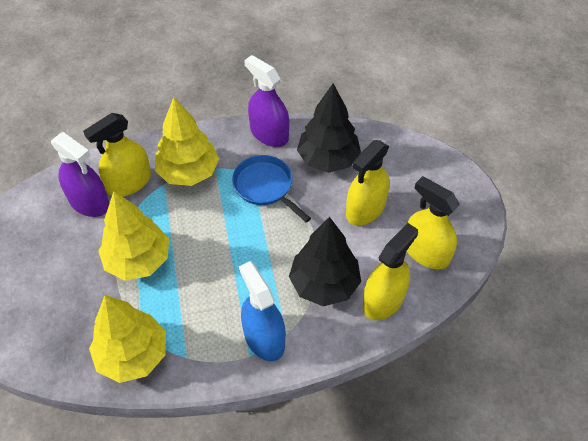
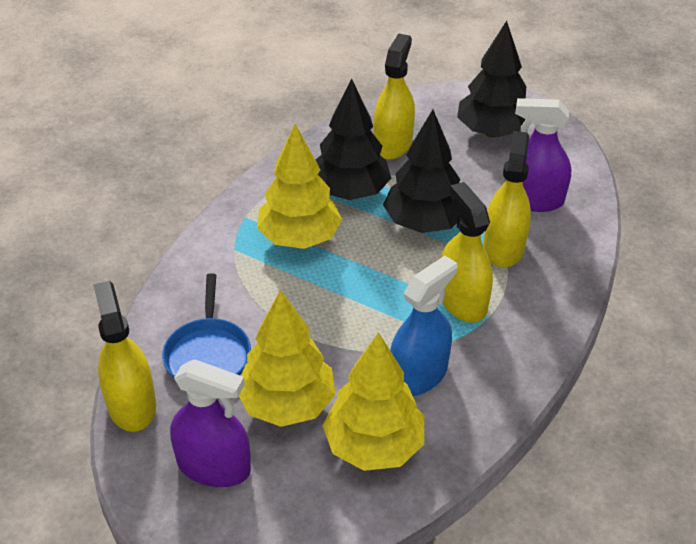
black tree: 2 -> 3

